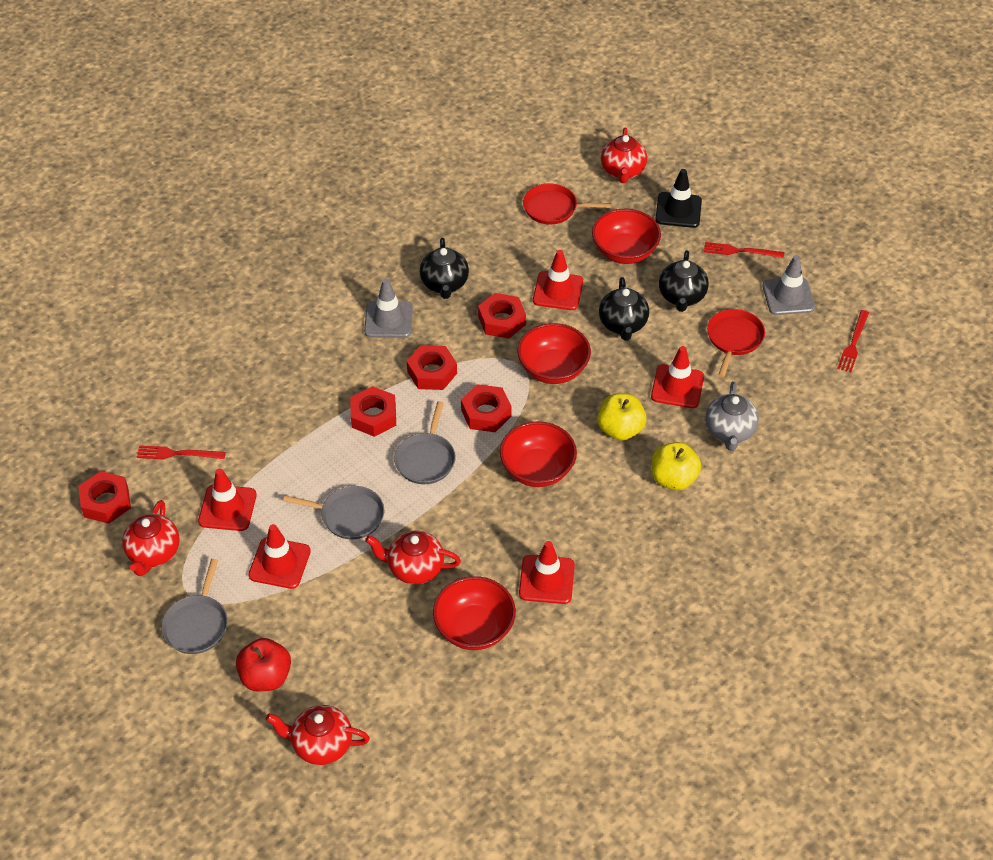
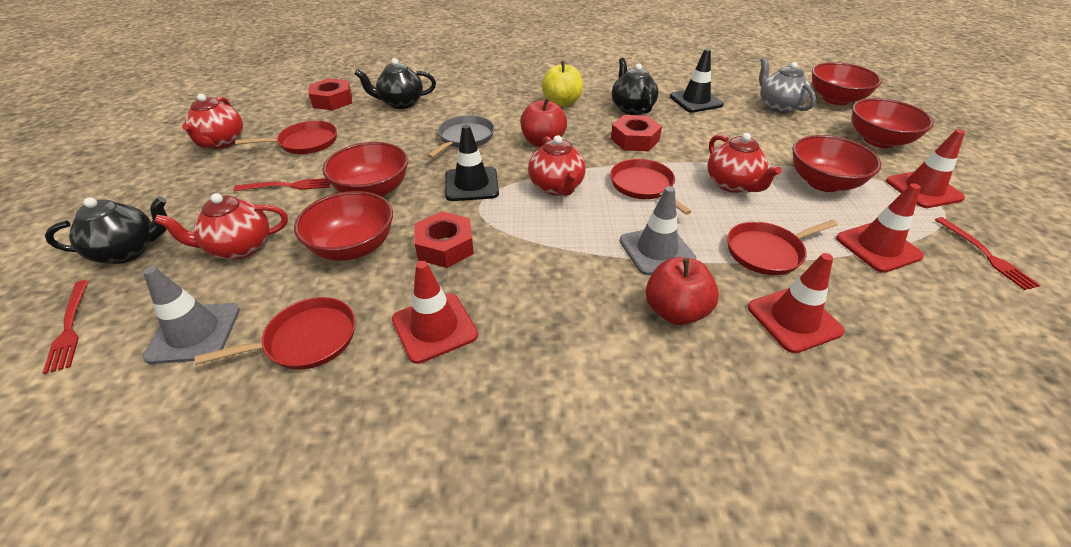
black traffic cone: 1 -> 2
grey pan: 3 -> 1
red apple: 1 -> 2
red bowl: 4 -> 5
red nut: 5 -> 3
red pan: 2 -> 4
red traffic cone: 5 -> 4
yellow apple: 2 -> 1

